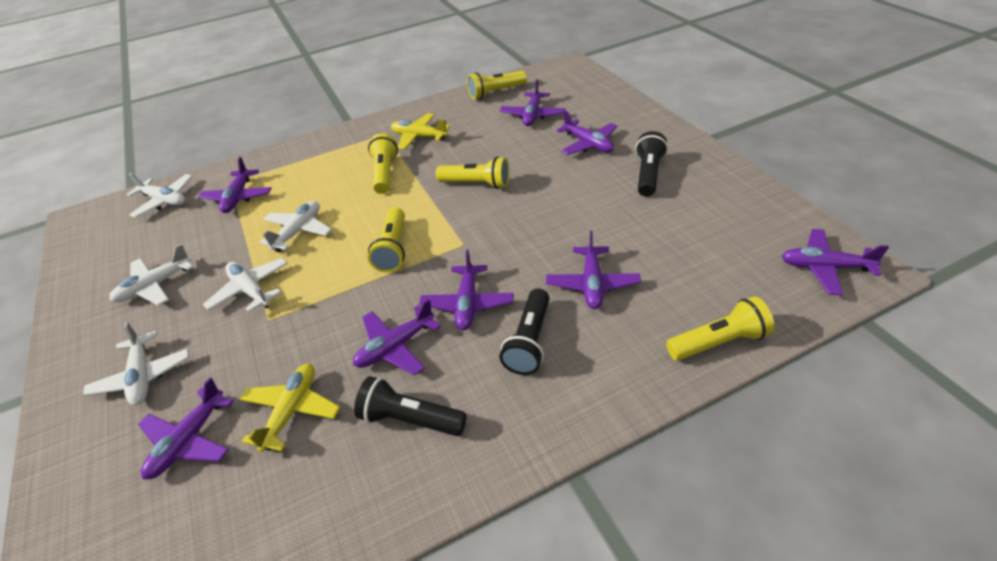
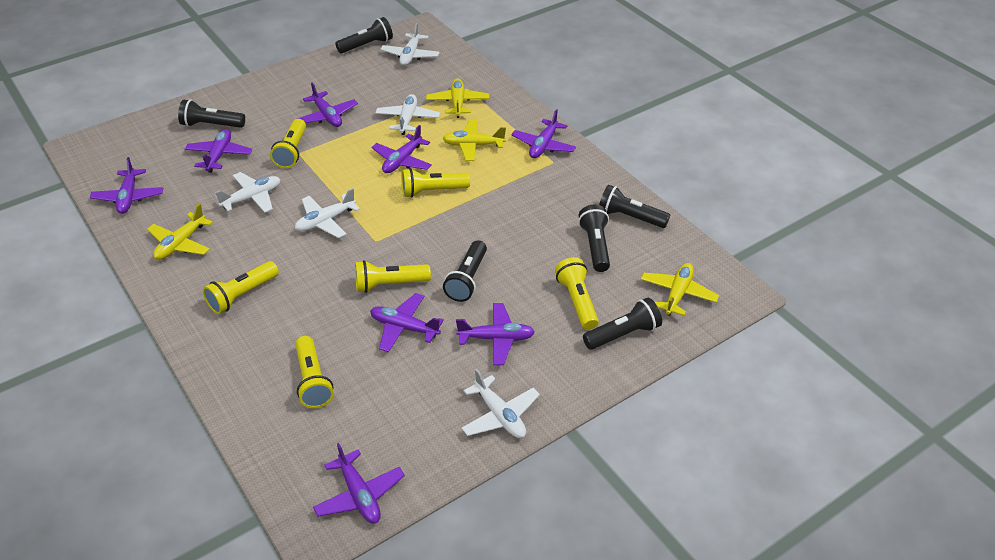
black flashlight: 3 -> 6
yellow flashlight: 5 -> 6
yellow plane: 2 -> 4

